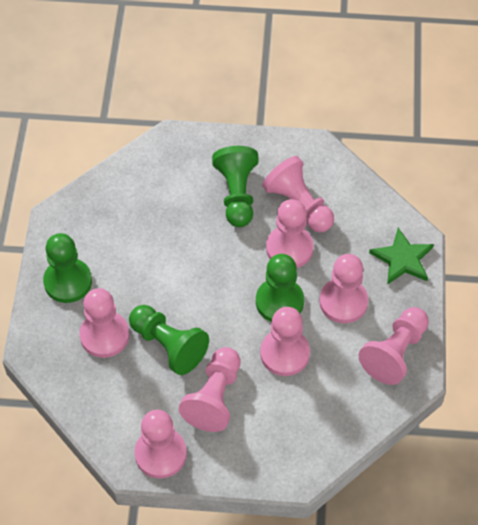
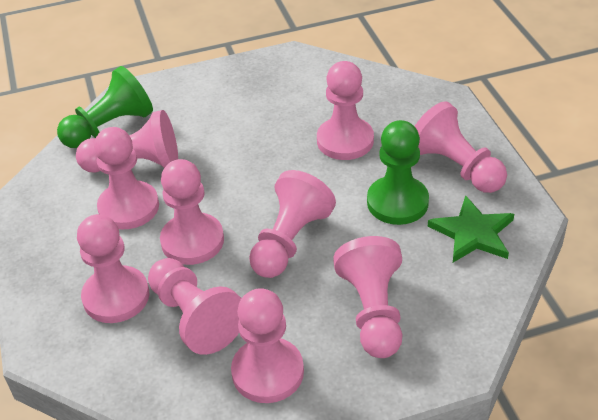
green pawn: 4 -> 2
pink pawn: 8 -> 10

